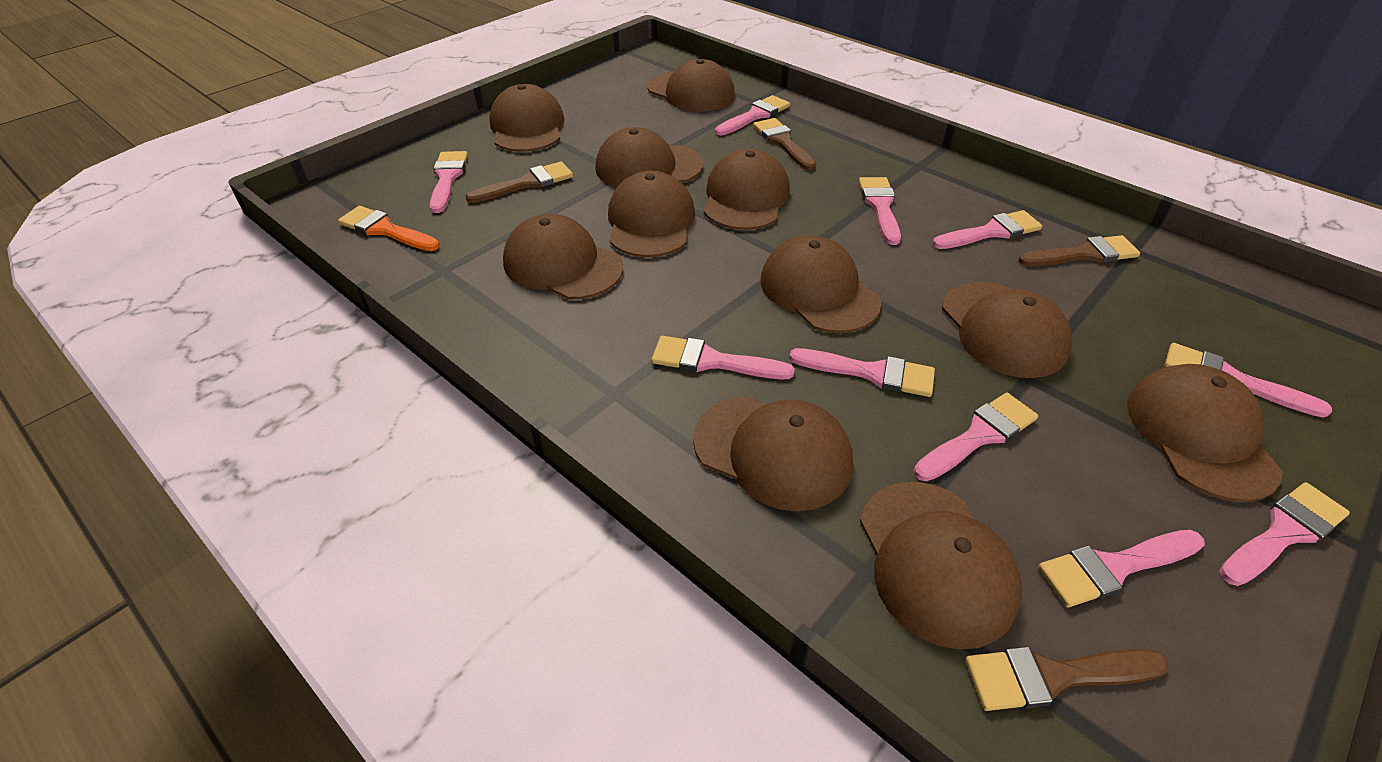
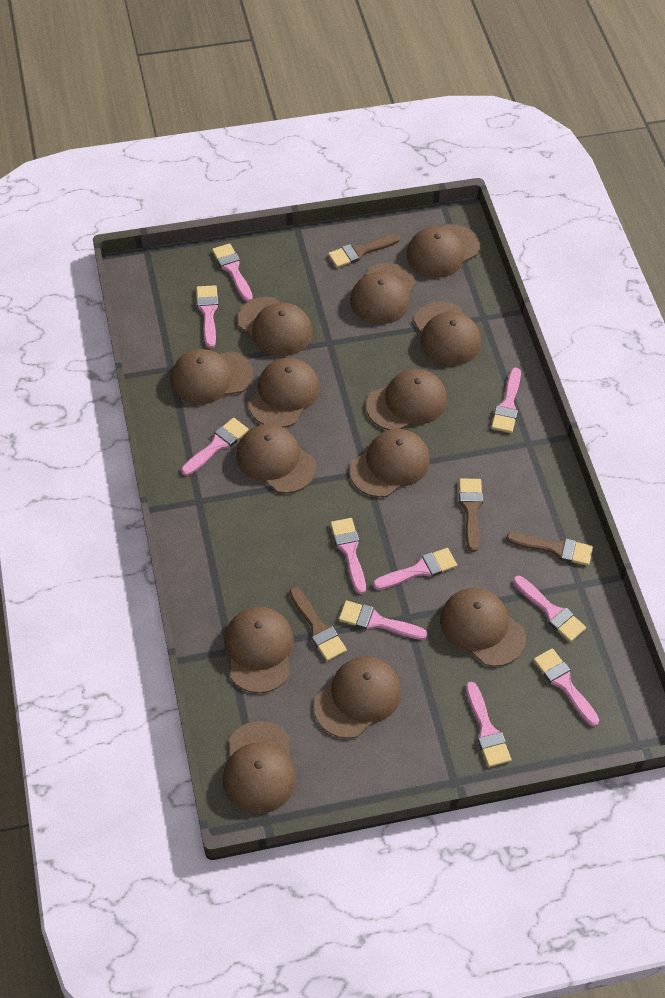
brown cap: 11 -> 13
orange brush: 1 -> 0

